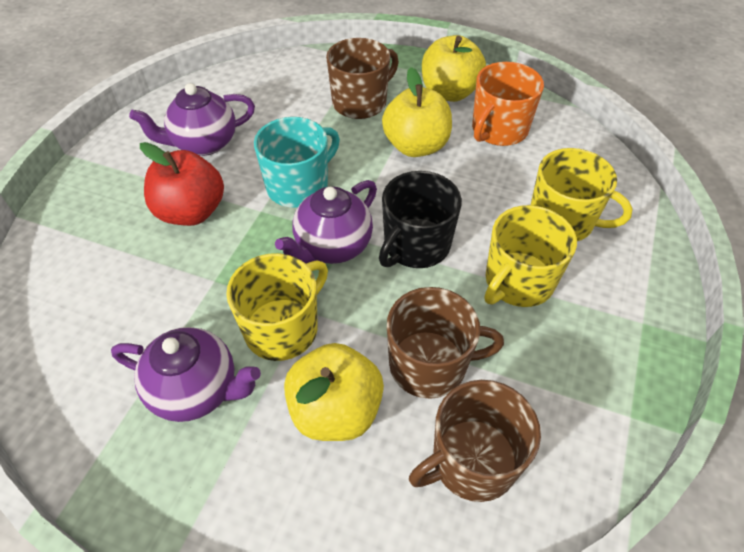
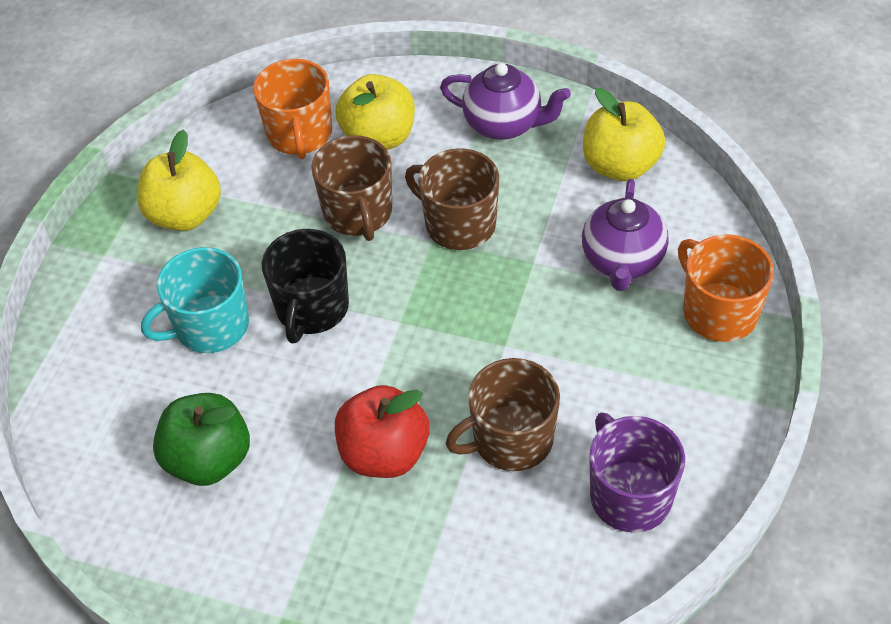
green apple: 0 -> 1
orange mug: 1 -> 2
purple mug: 0 -> 1
purple teapot: 3 -> 2
yellow mug: 3 -> 0

